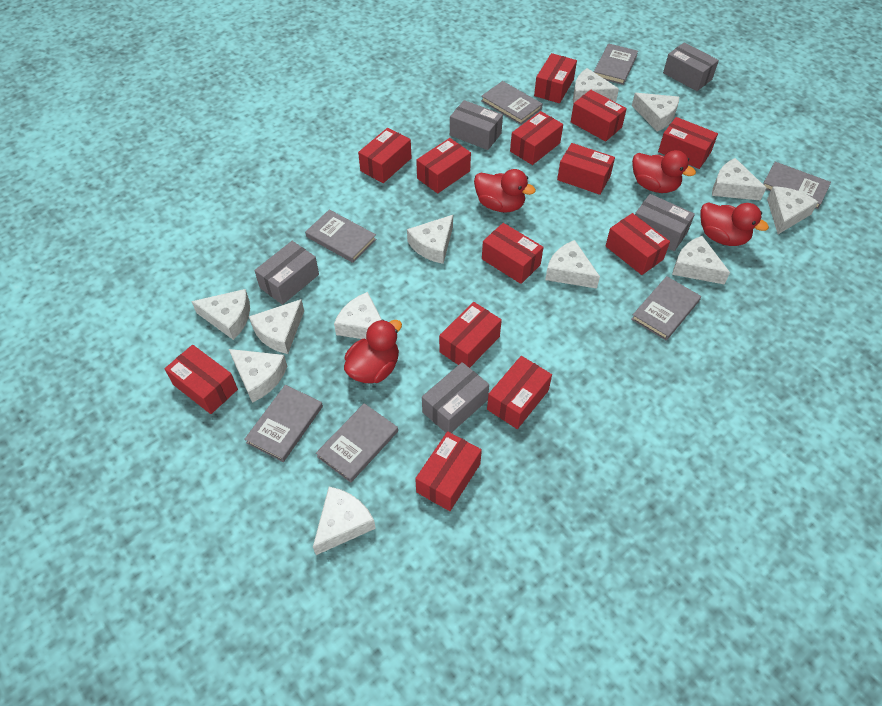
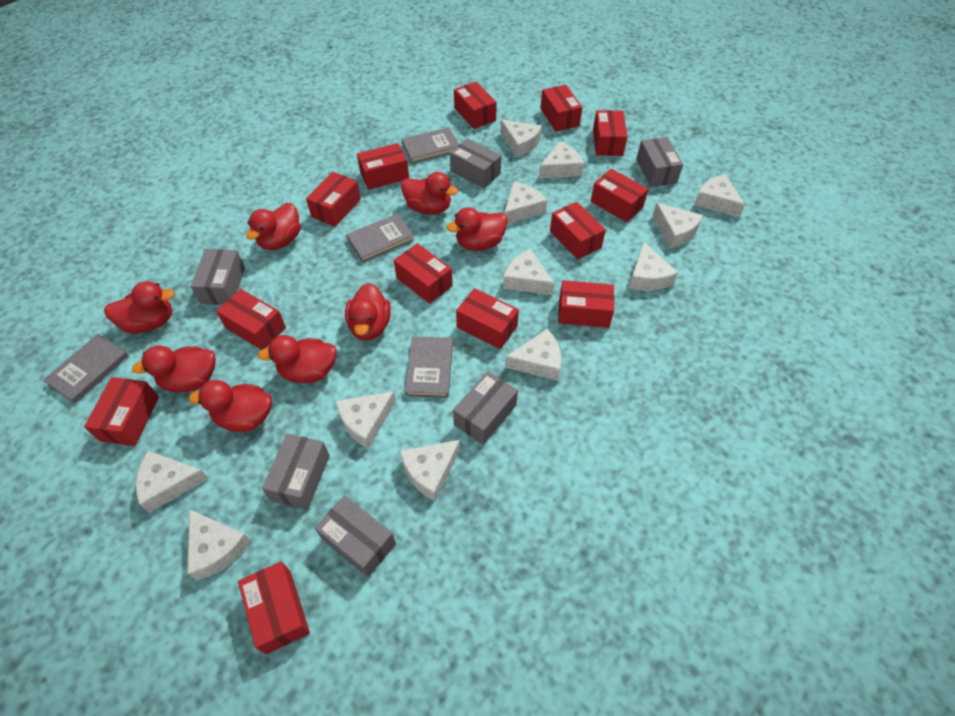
grey book: 7 -> 4
grey box: 5 -> 6
red duck: 4 -> 8

